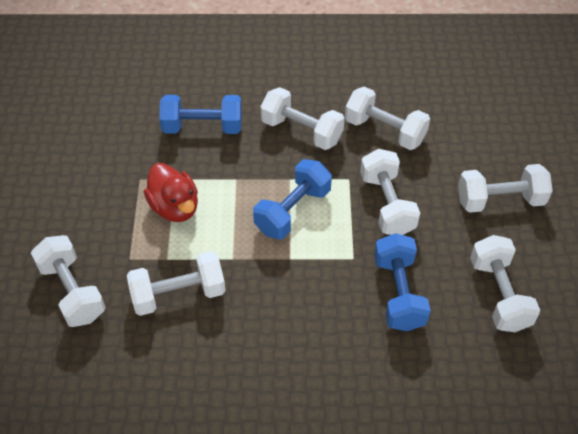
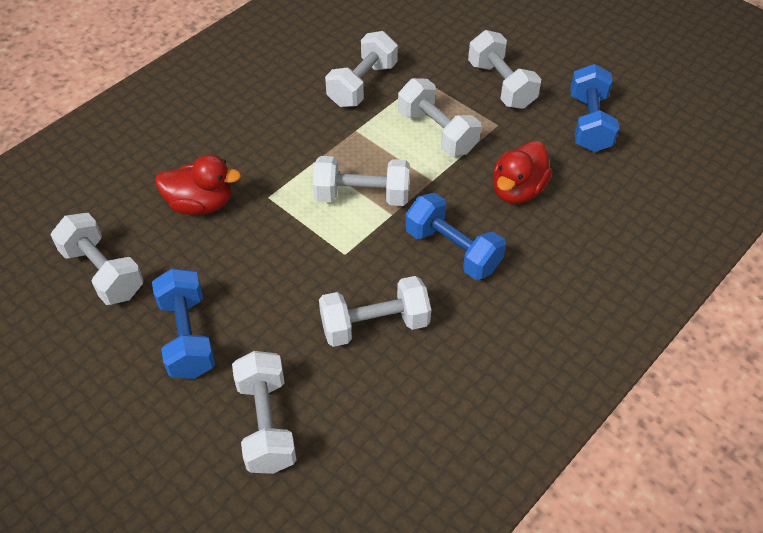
red duck: 1 -> 2

